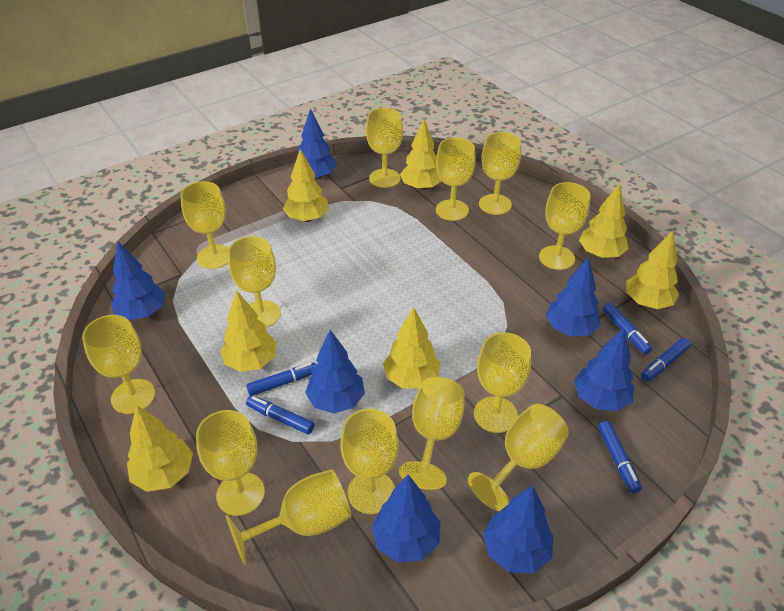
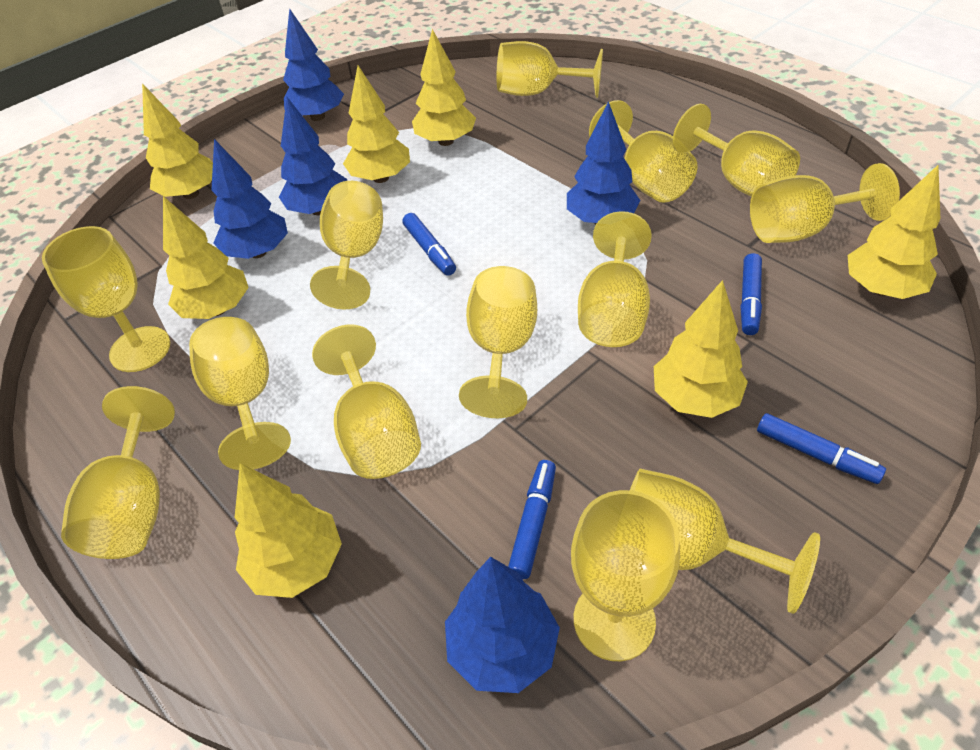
blue marker: 5 -> 4
blue tree: 7 -> 5

